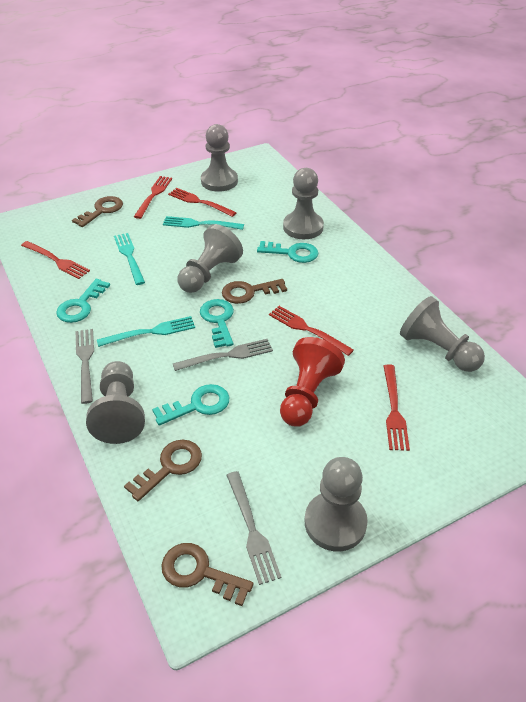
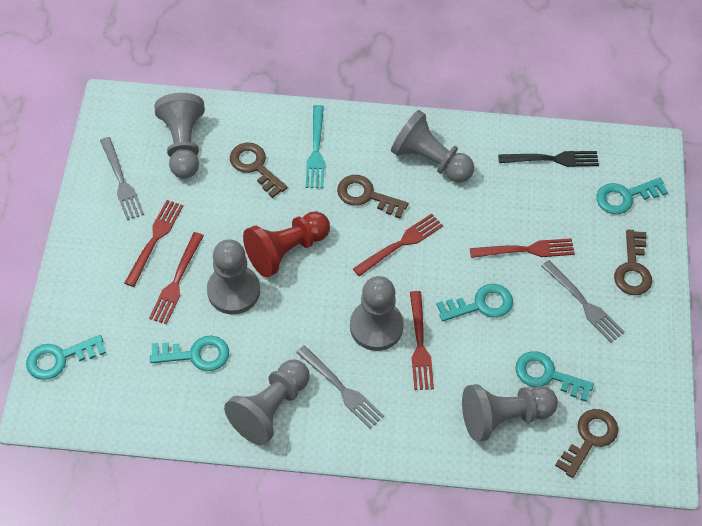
black fork: 0 -> 1
turquoise fork: 3 -> 1
turquoise key: 4 -> 5

